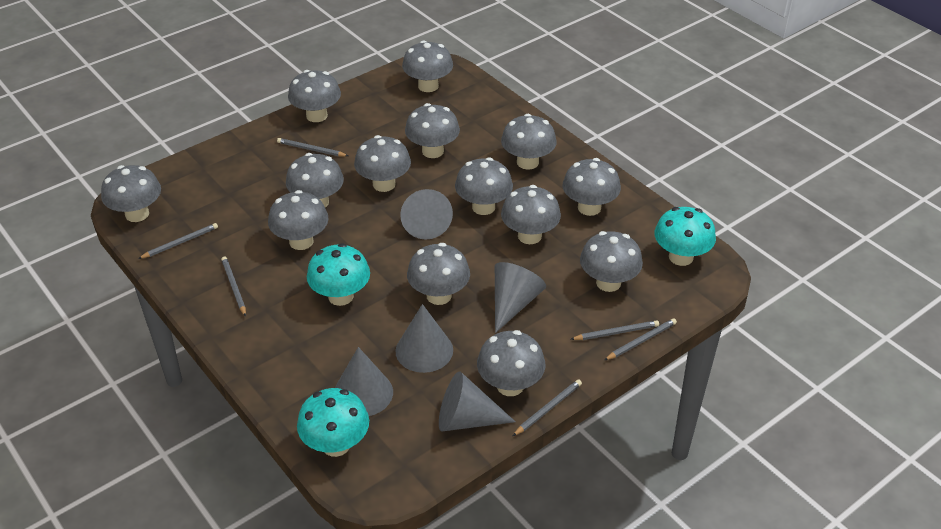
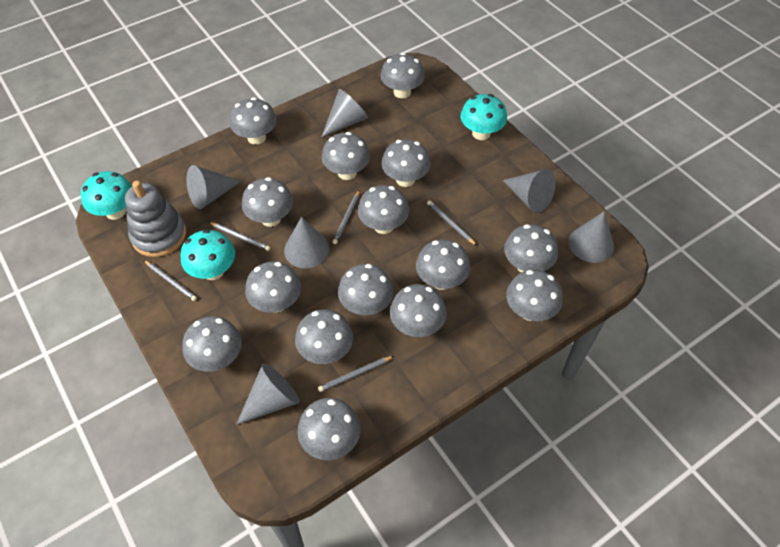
grey cone: 5 -> 6
grey mushroom: 14 -> 15
grey pencil: 6 -> 5
grey stacking toy: 0 -> 1

